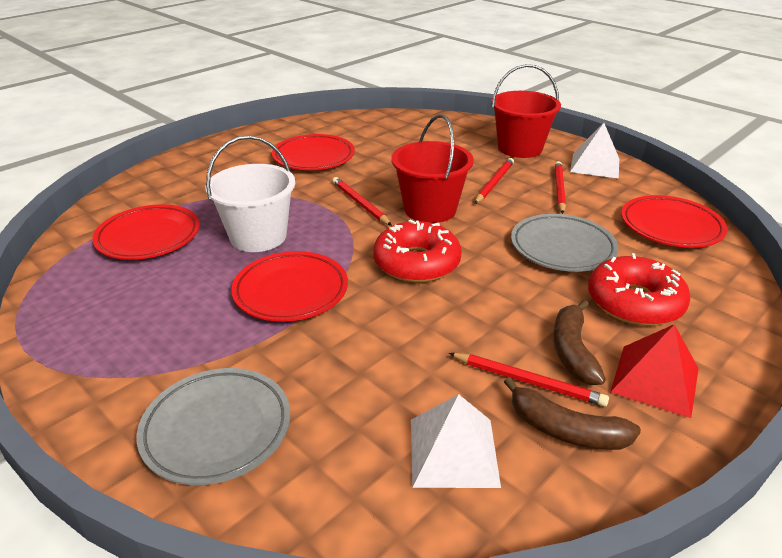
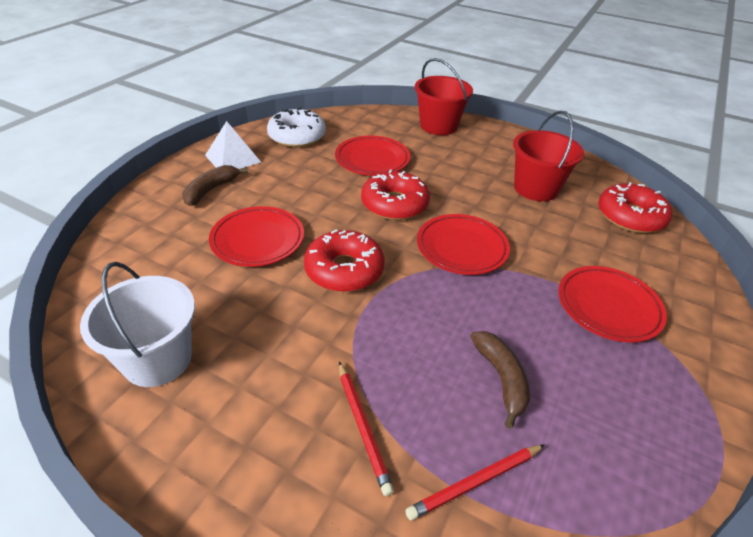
grey plate: 2 -> 0
red donut: 2 -> 3
red pencil: 4 -> 2
red pyramid: 1 -> 0
white donut: 0 -> 1
white pyramid: 2 -> 1

